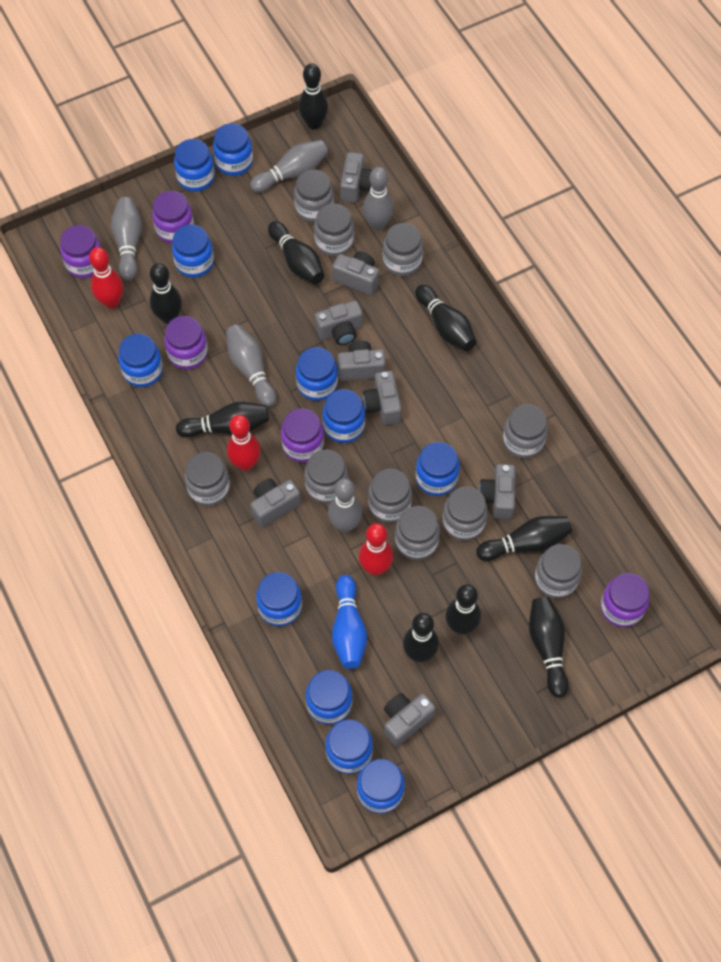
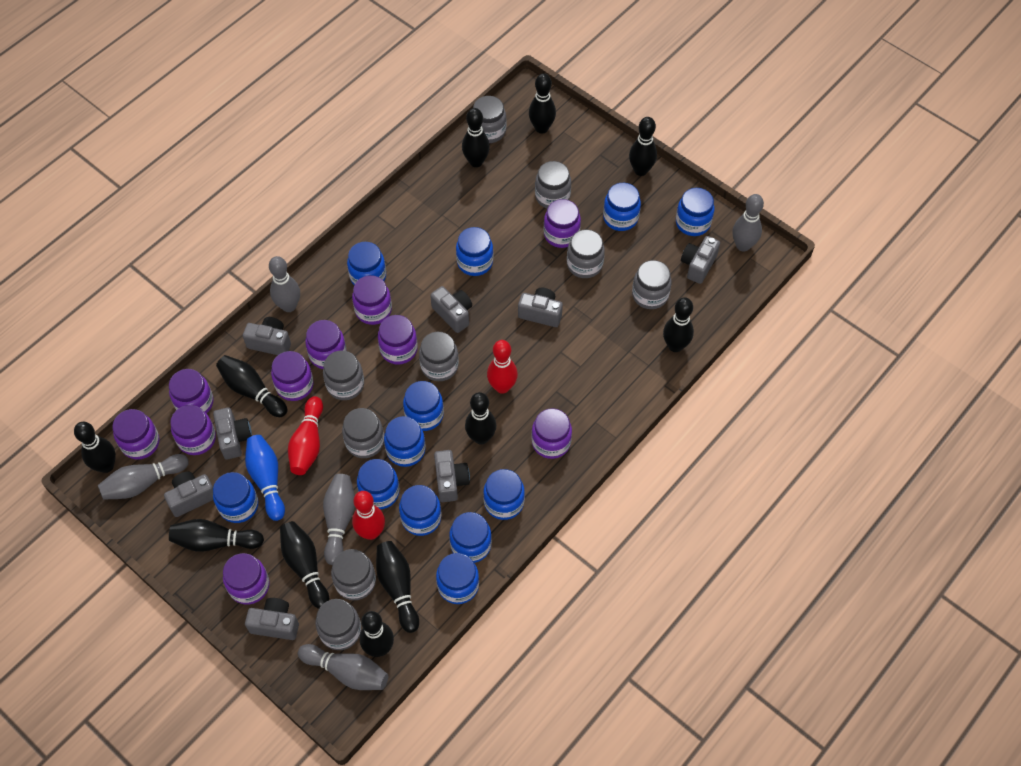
black bowling pin: 9 -> 11
blue jar: 11 -> 12
grey jar: 10 -> 9
purple jar: 5 -> 10

